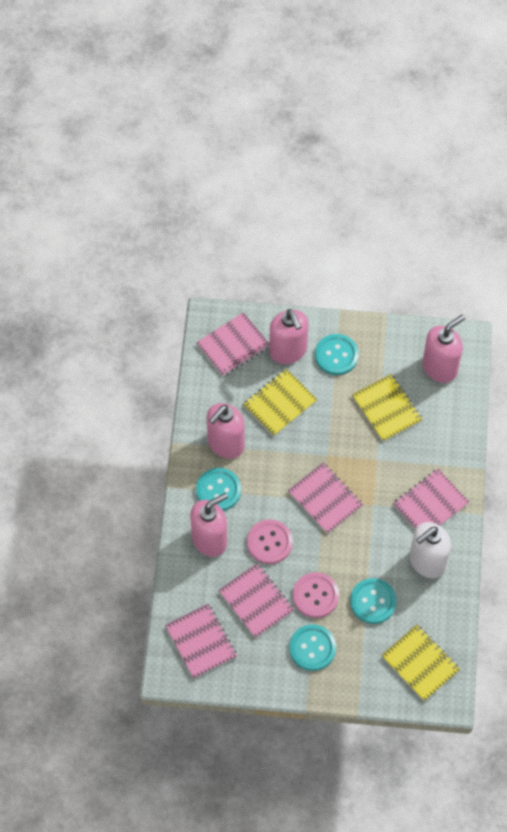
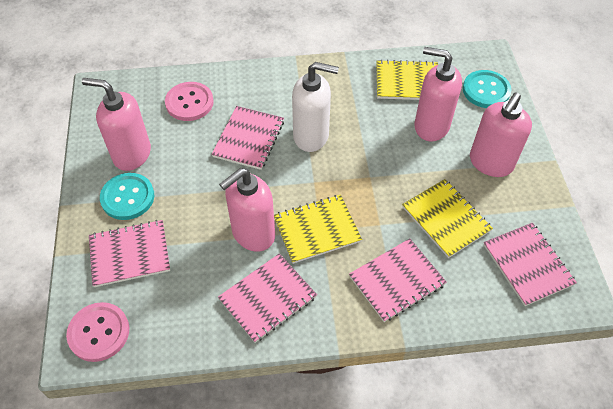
turquoise button: 4 -> 2

